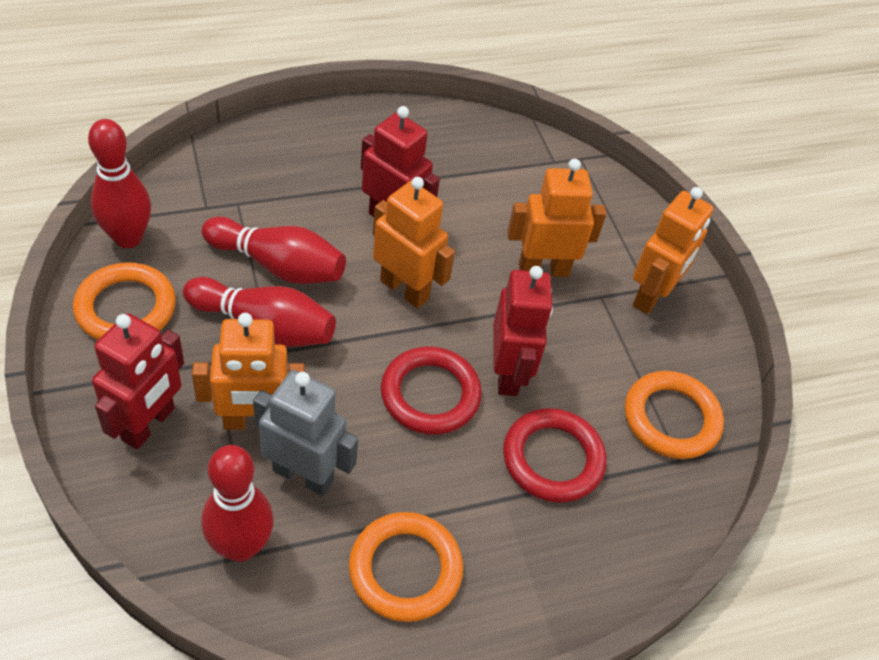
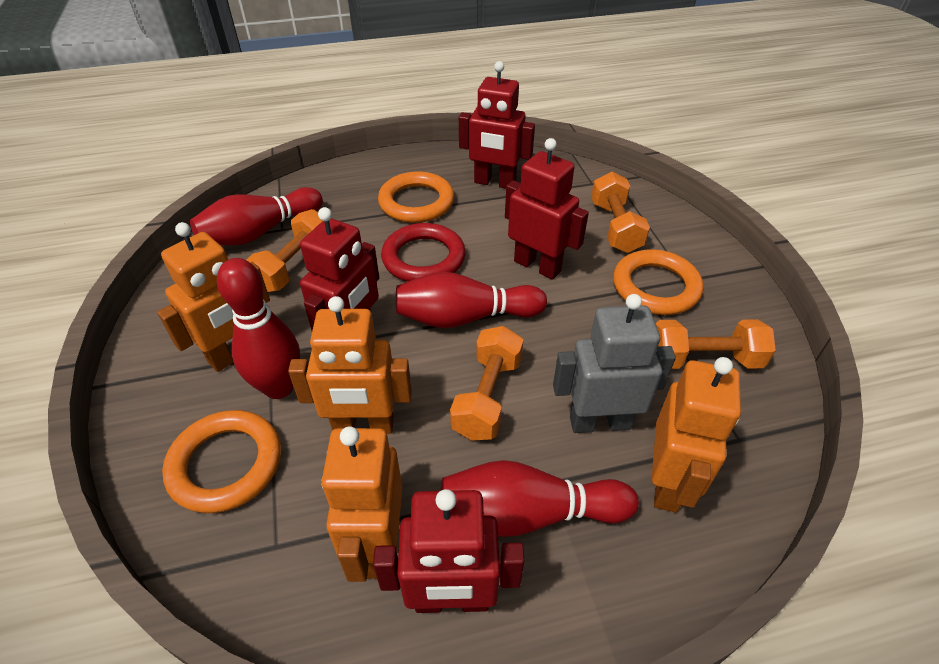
orange dumbbell: 0 -> 4
red ring: 2 -> 1
red robot: 3 -> 4

